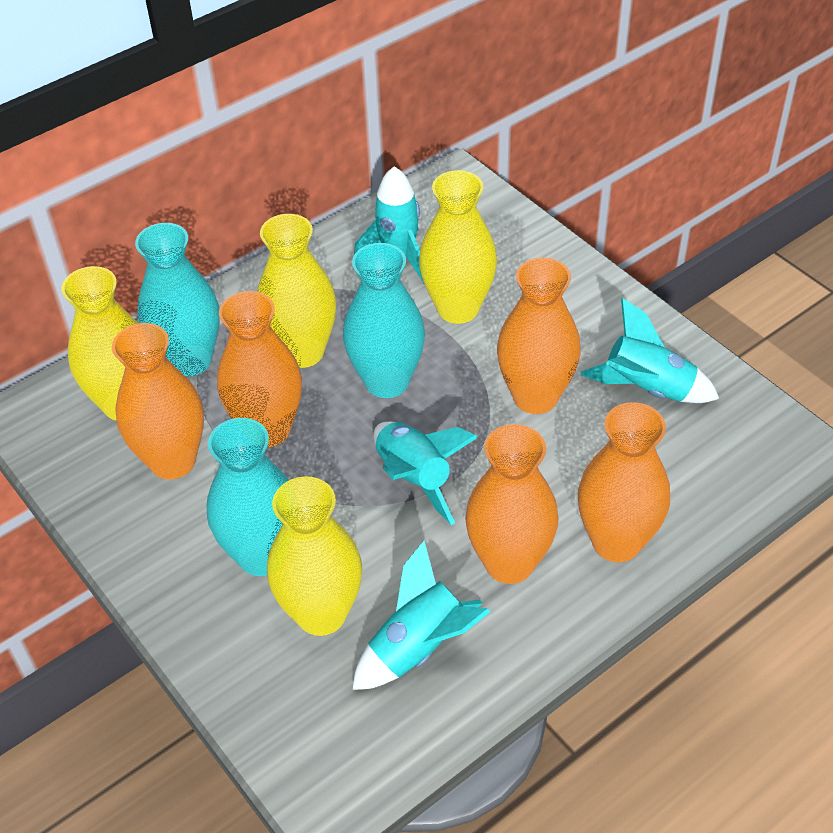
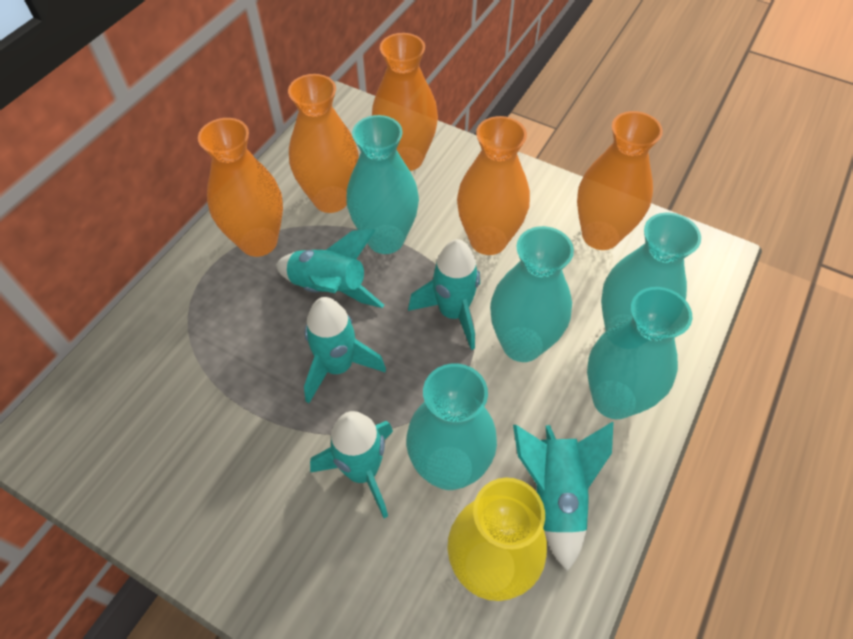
turquoise rocket: 4 -> 5
turquoise vase: 3 -> 5
yellow vase: 4 -> 1

